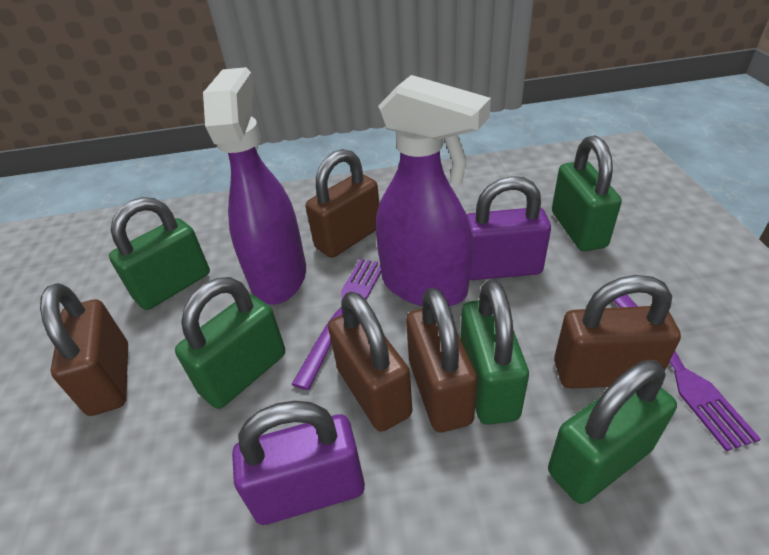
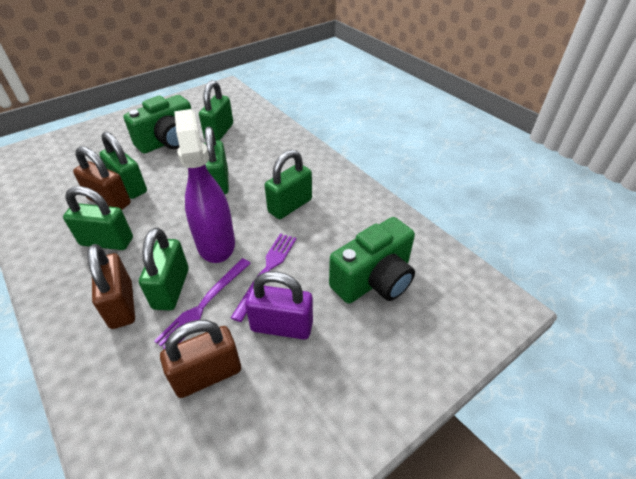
brown padlock: 5 -> 3
green camera: 0 -> 2
green padlock: 5 -> 6
purple padlock: 2 -> 1
purple spray bottle: 2 -> 1

